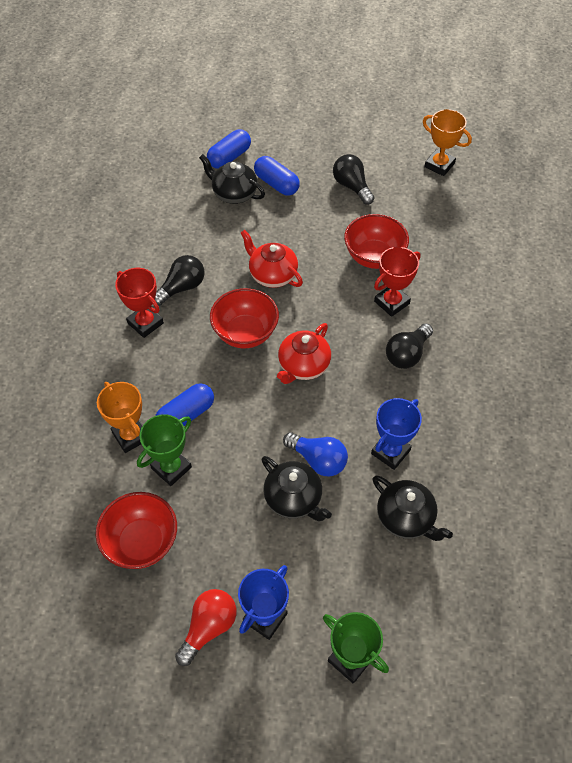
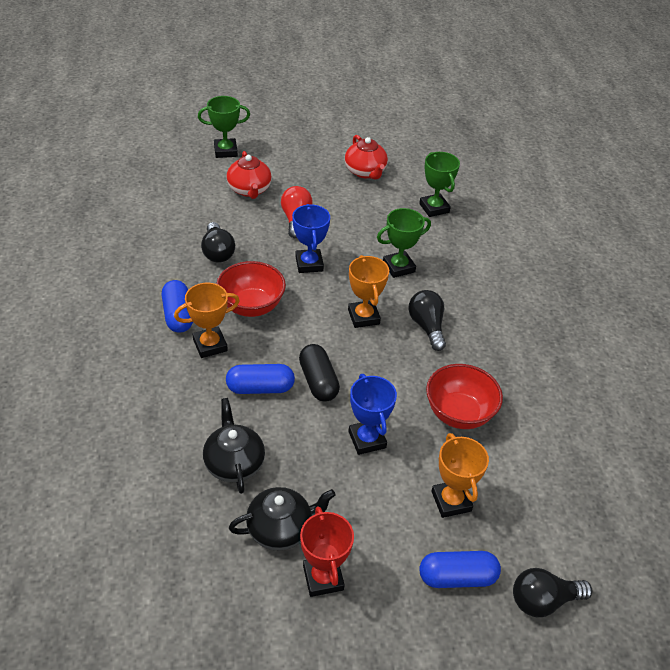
black capsule: 0 -> 1
black teapot: 3 -> 2
blue light bulb: 1 -> 0
green trophy: 2 -> 3
orange trophy: 2 -> 3
red bowl: 3 -> 2
red trophy: 2 -> 1

